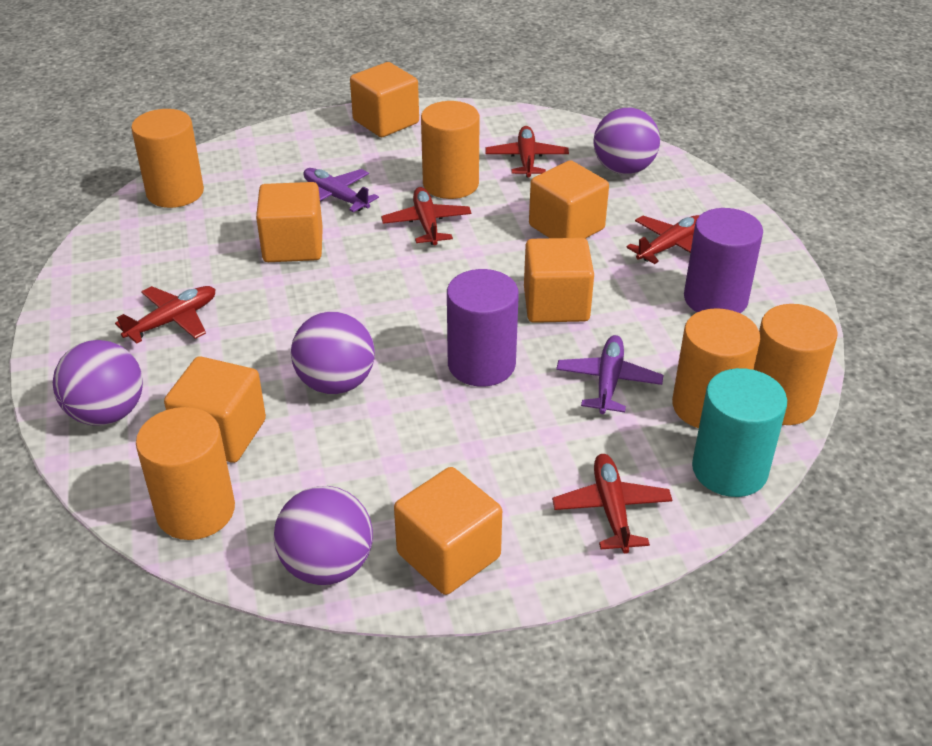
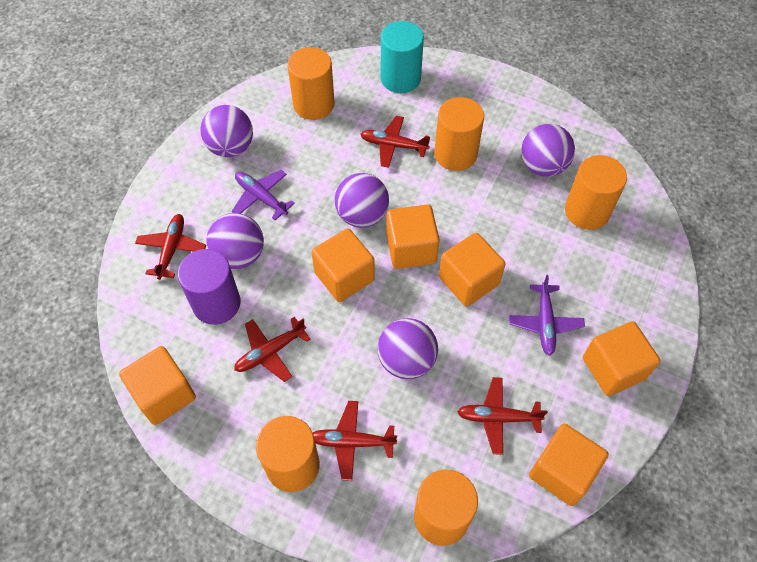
purple ball: 4 -> 5
purple cylinder: 2 -> 1

